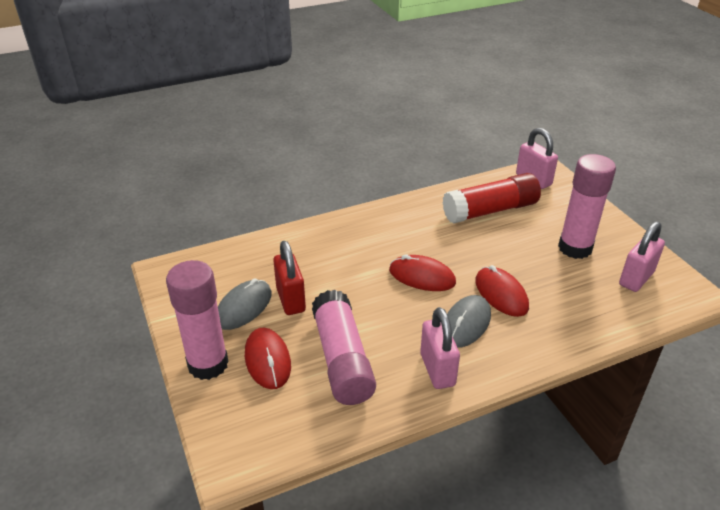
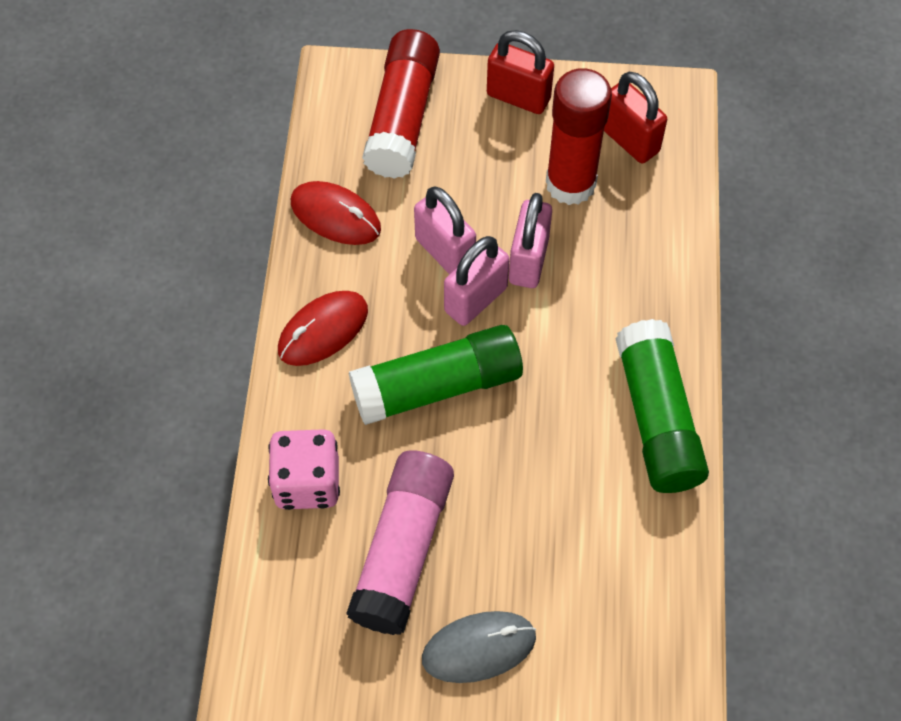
green glue stick: 0 -> 2
grey mouse: 2 -> 1
pink dice: 0 -> 1
pink glue stick: 3 -> 1
red glue stick: 1 -> 2
red mouse: 3 -> 2
red padlock: 1 -> 2

